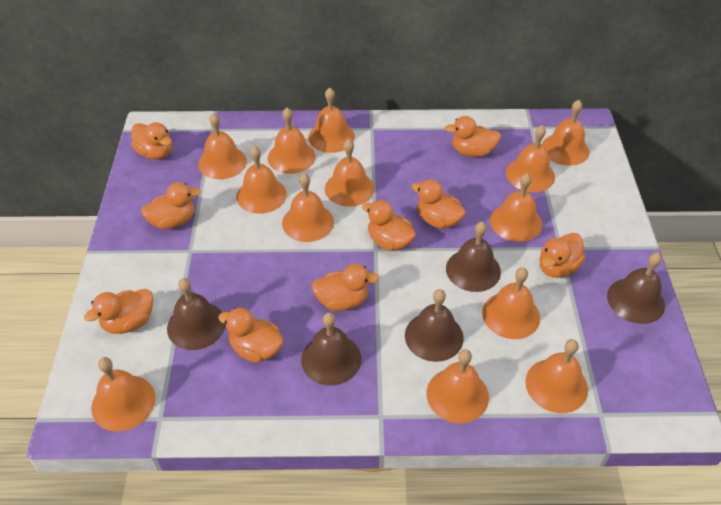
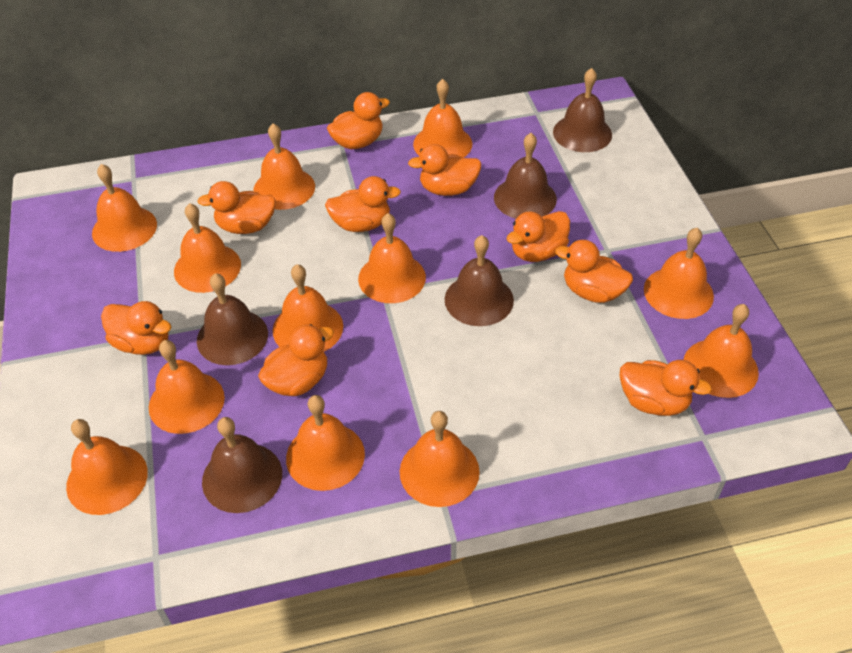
orange bell: 13 -> 12

